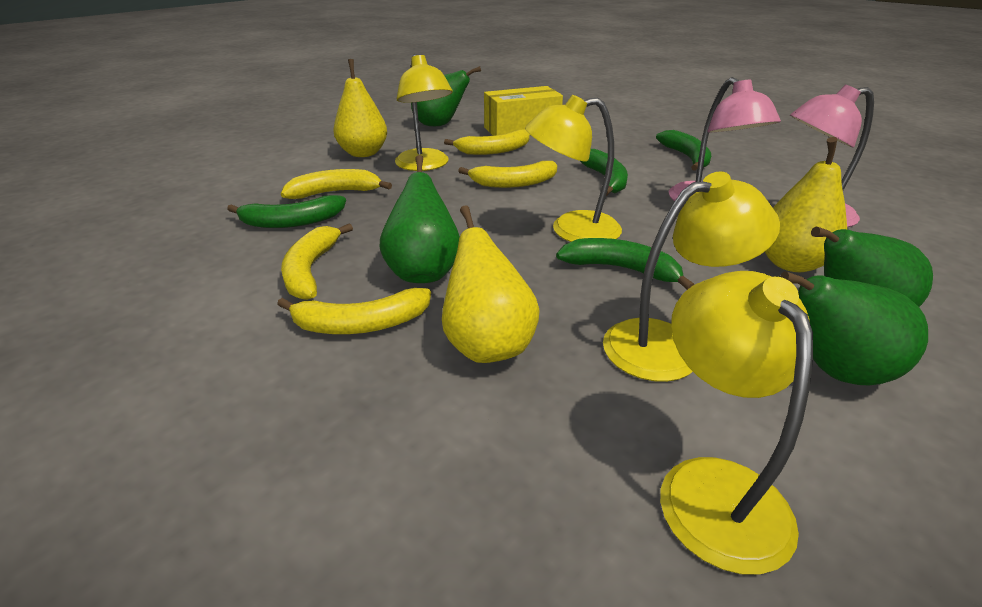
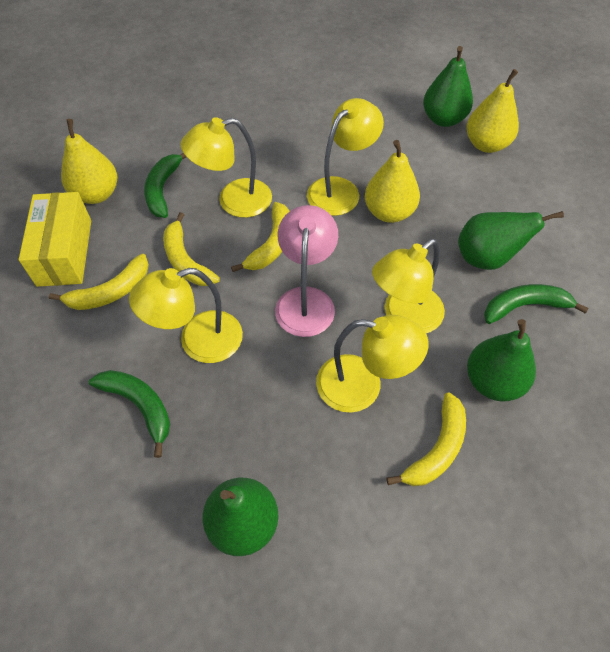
green banana: 4 -> 3
pink lamp: 2 -> 1
yellow banana: 5 -> 4
yellow lamp: 4 -> 5

